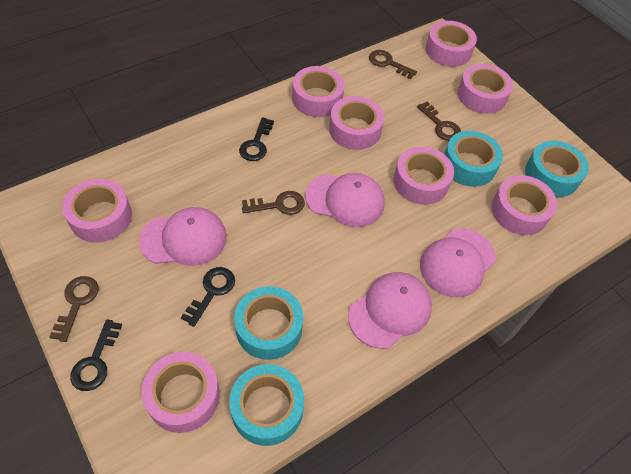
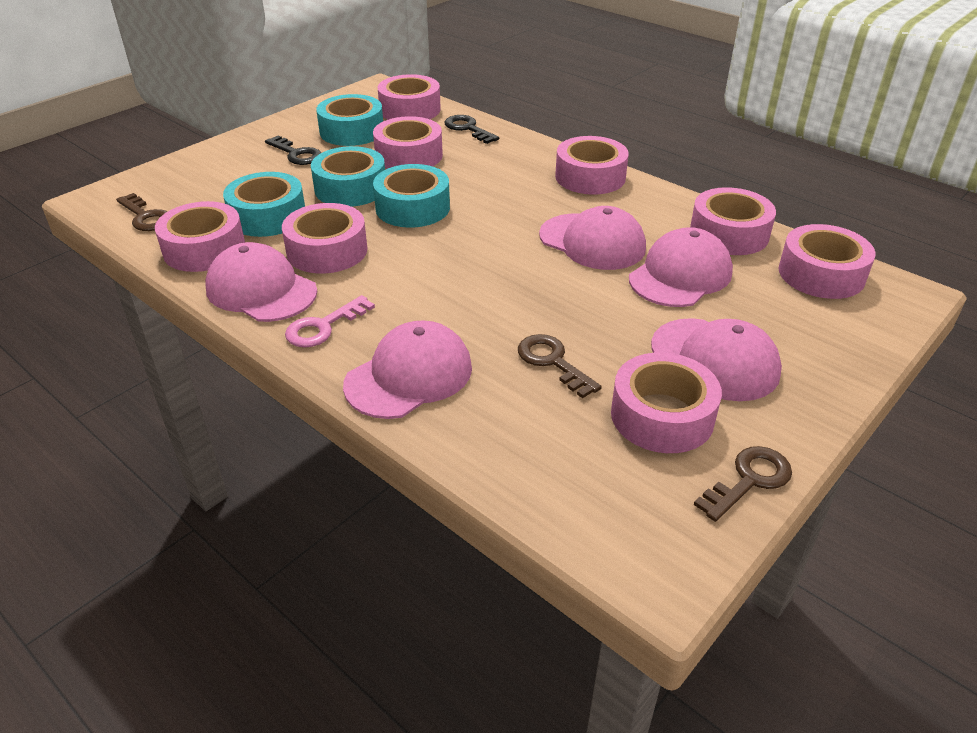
black key: 3 -> 2
brown key: 4 -> 3
pink cap: 4 -> 5
pink key: 0 -> 1

